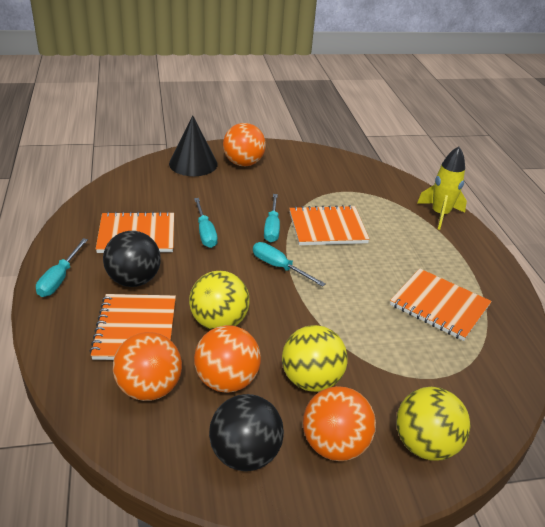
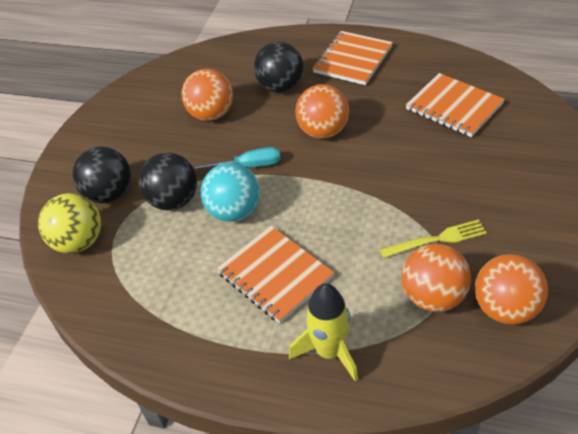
black ball: 2 -> 3
black cone: 1 -> 0
orange notebook: 4 -> 3
turquoise ball: 0 -> 1
turquoise screwdriver: 4 -> 1
yellow ball: 3 -> 1
yellow fork: 0 -> 1

